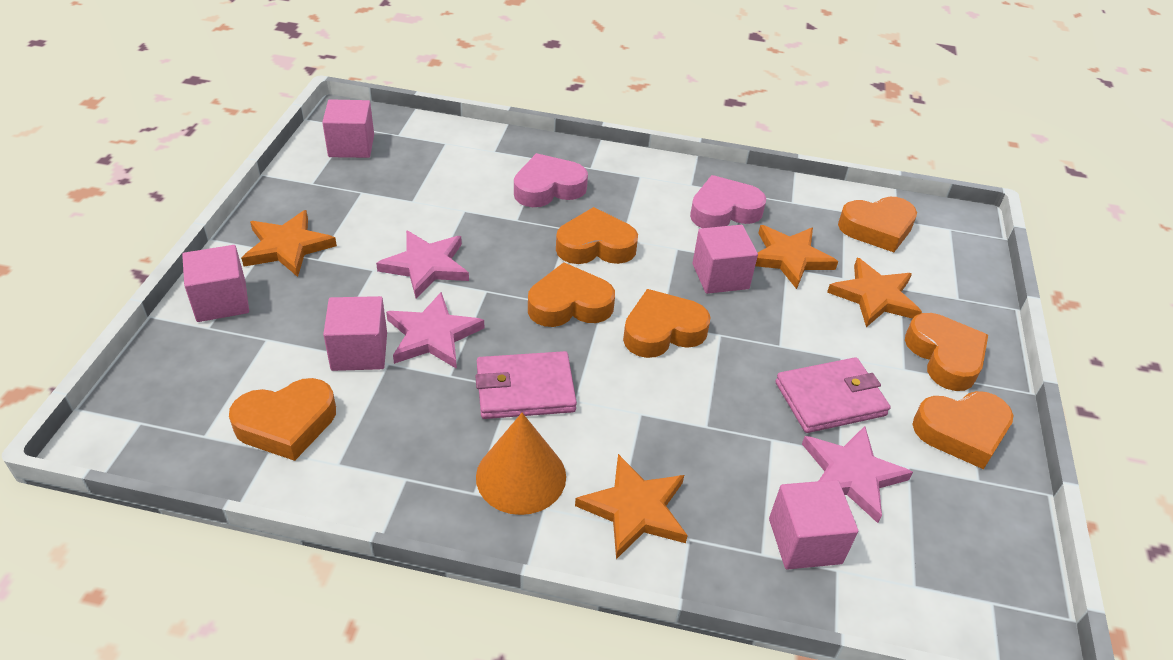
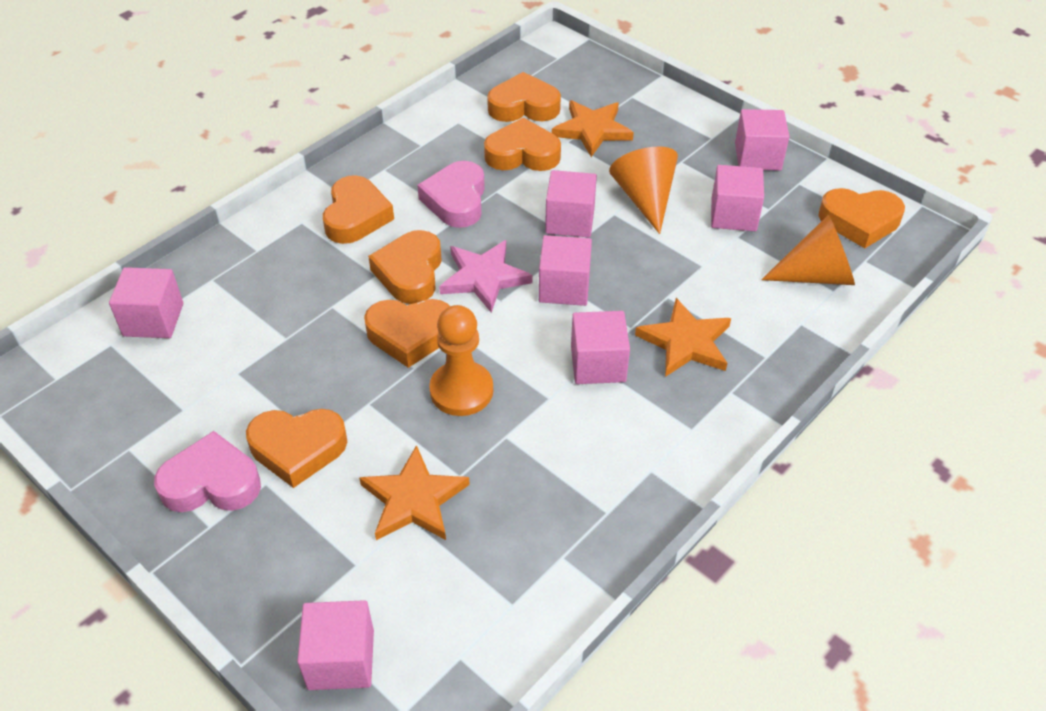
orange cone: 1 -> 2
orange pawn: 0 -> 1
orange star: 4 -> 3
pink cube: 5 -> 7
pink star: 3 -> 1
pink wallet: 2 -> 0

